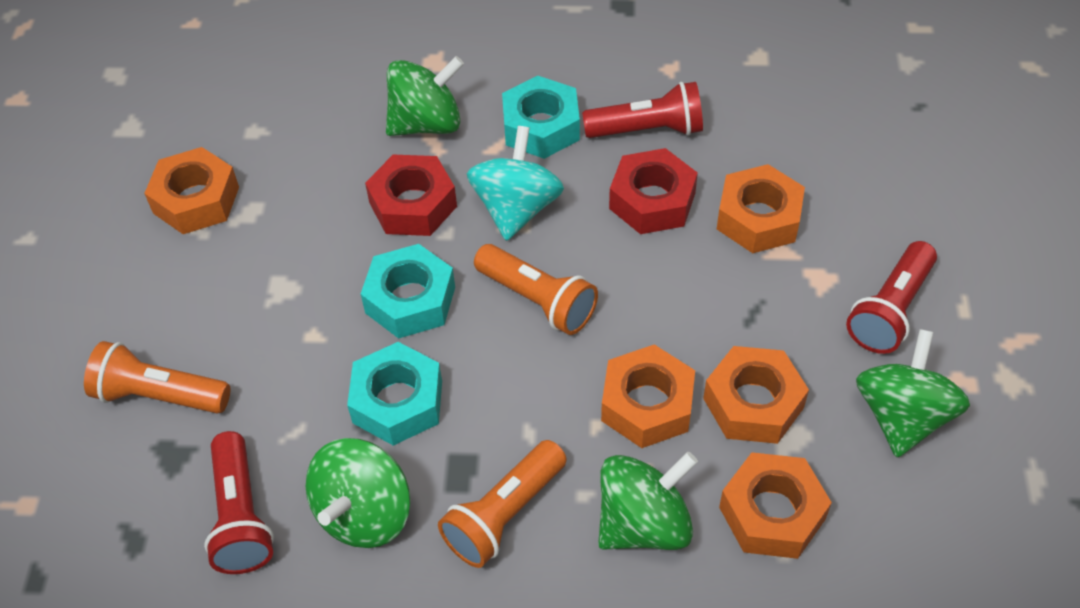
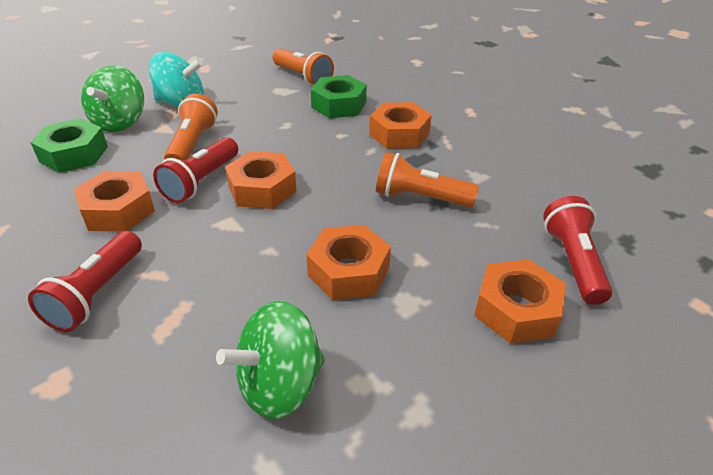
green nut: 0 -> 2
green spinning top: 4 -> 2
red nut: 2 -> 0
turquoise nut: 3 -> 0

